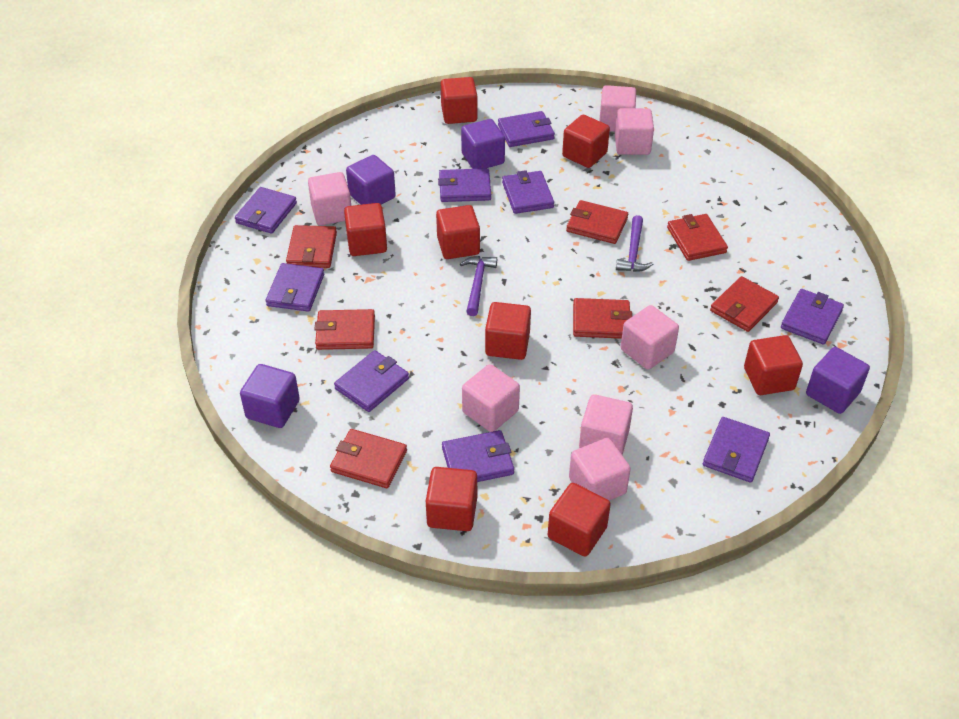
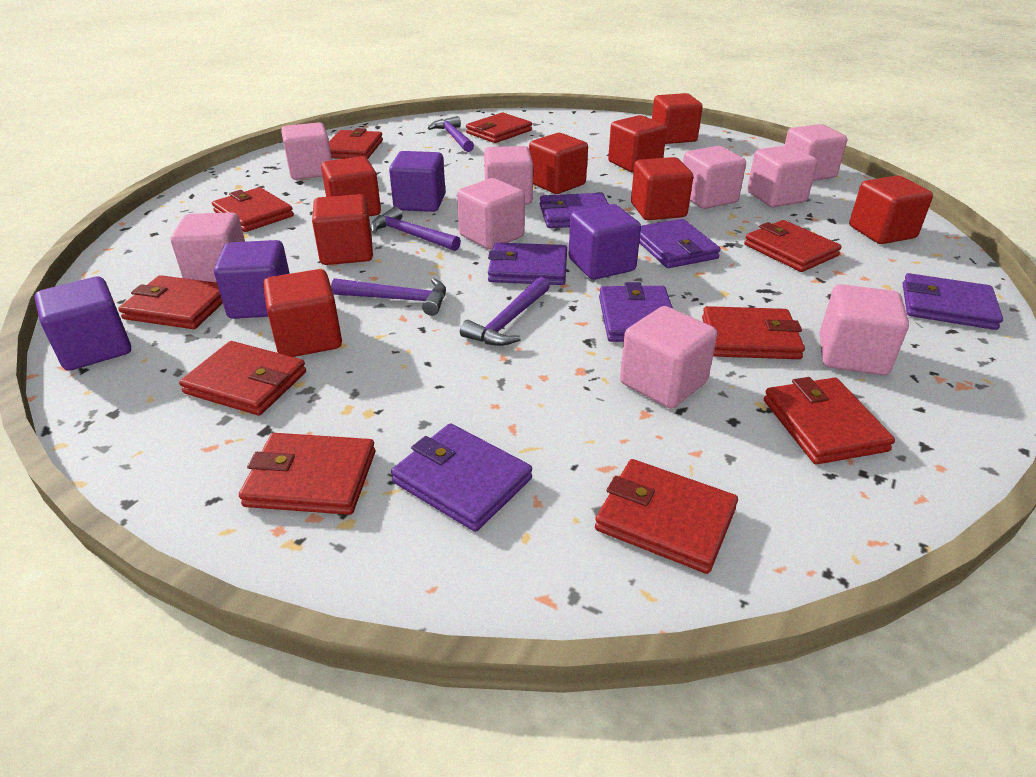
pink cube: 7 -> 9
purple hammer: 2 -> 4
purple wallet: 9 -> 6
red wallet: 7 -> 10

